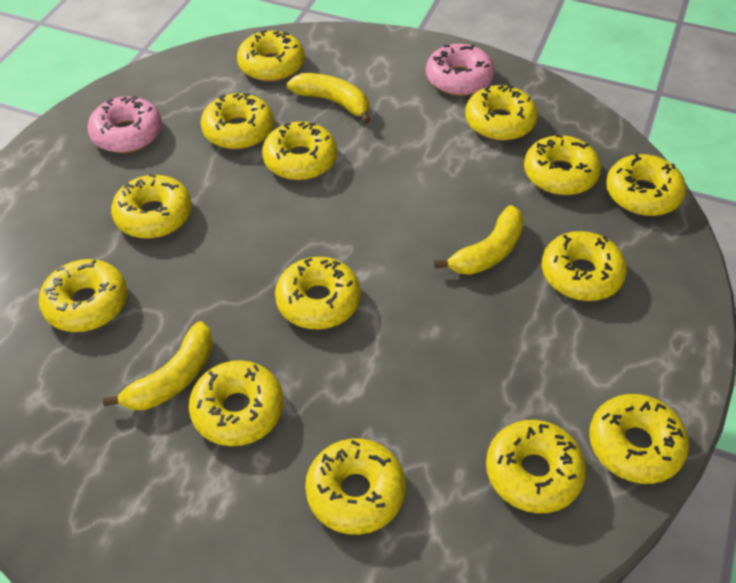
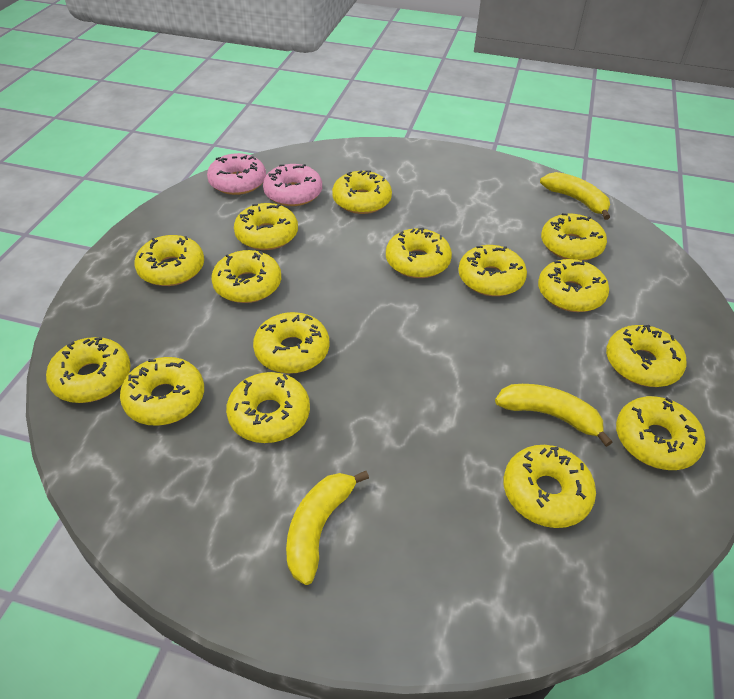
yellow donut: 14 -> 15

